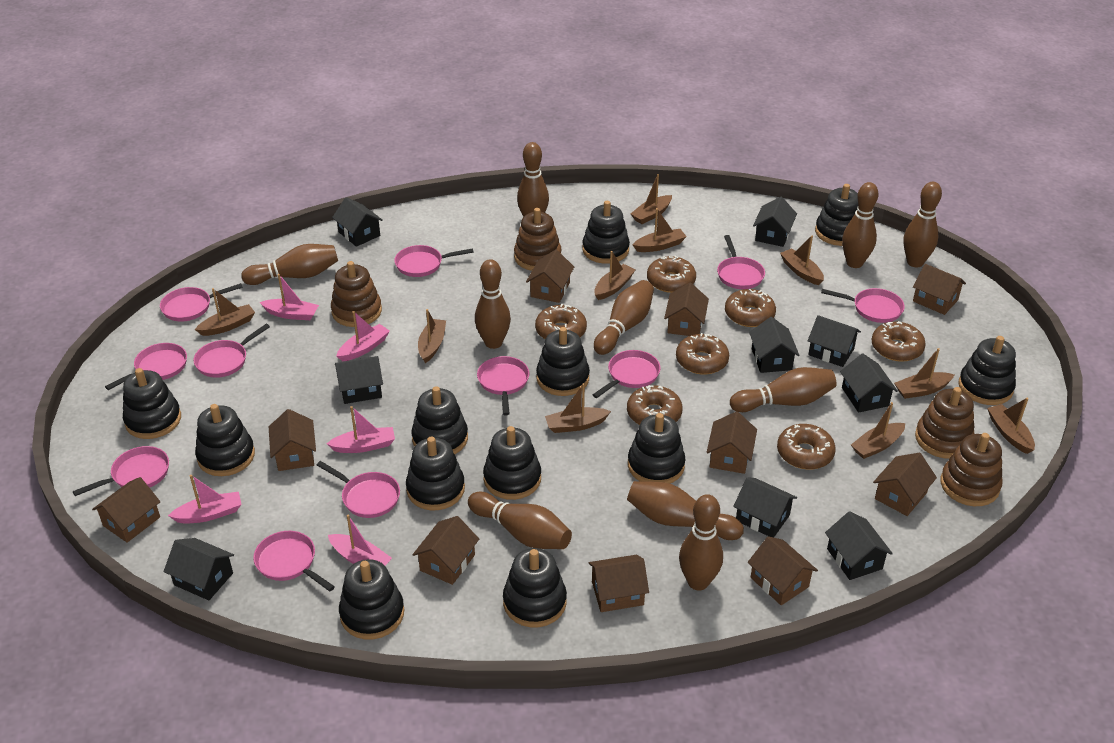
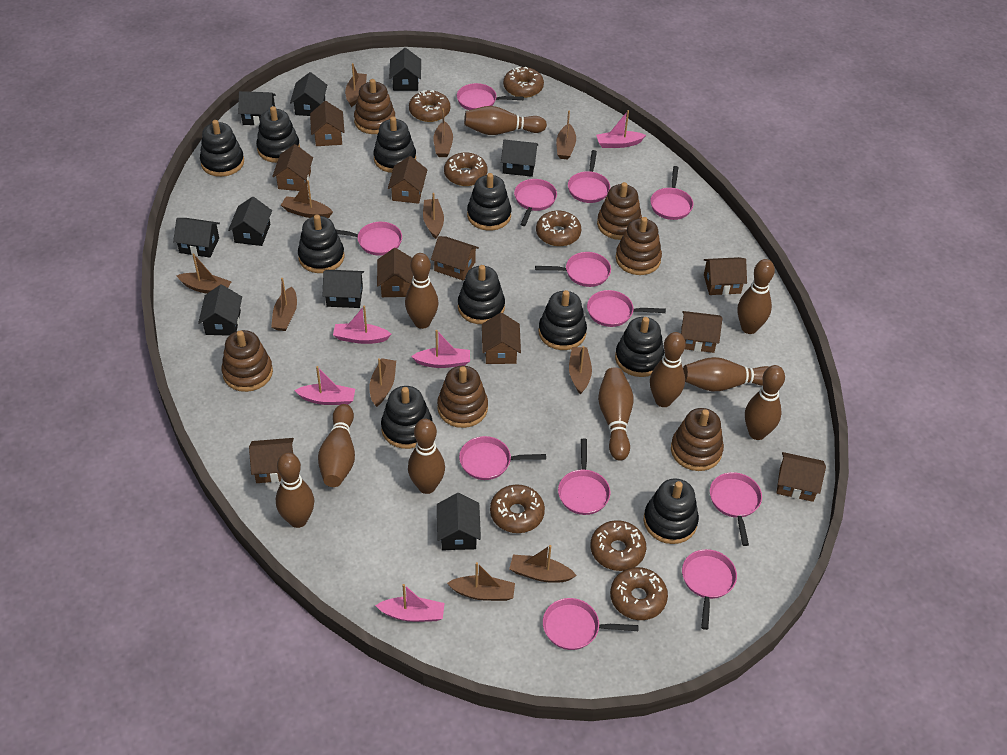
black stacking toy: 12 -> 10
brown boat: 10 -> 11
brown stacking toy: 4 -> 6
pink pan: 11 -> 12

